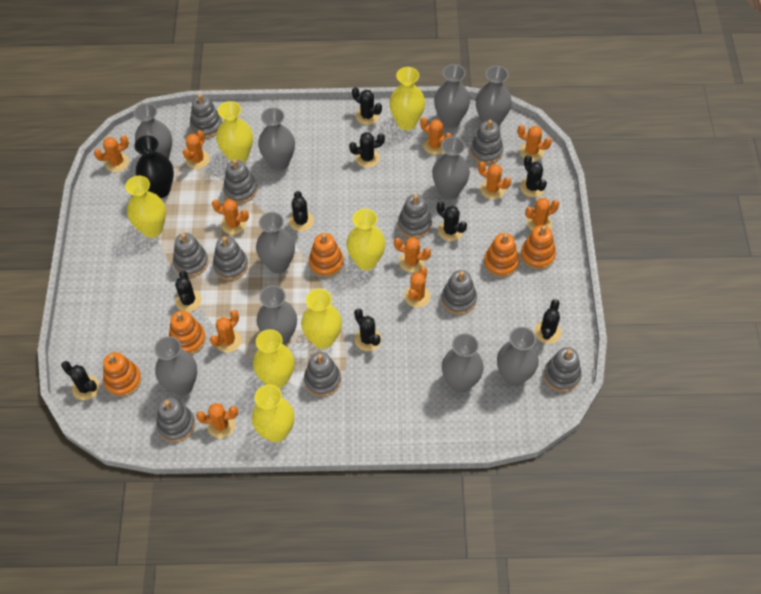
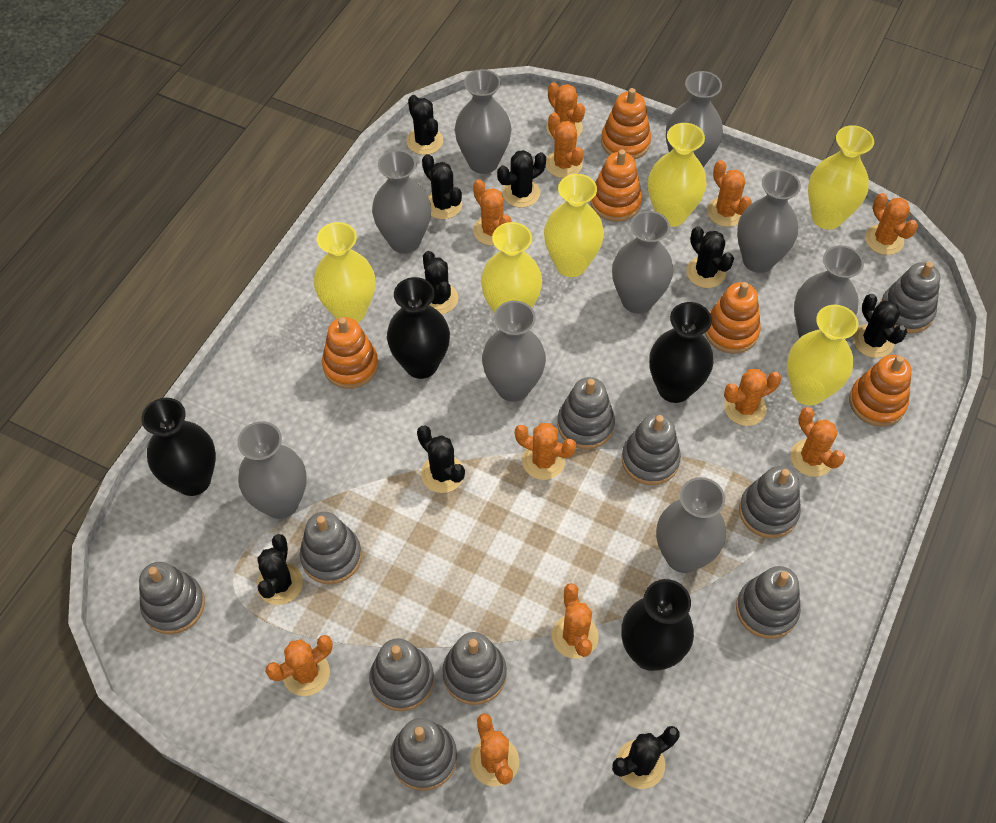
black vase: 1 -> 4
grey vase: 10 -> 9
yellow vase: 7 -> 6

